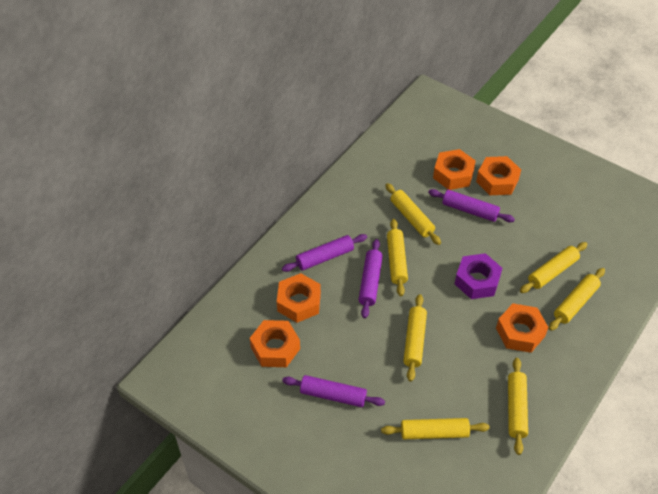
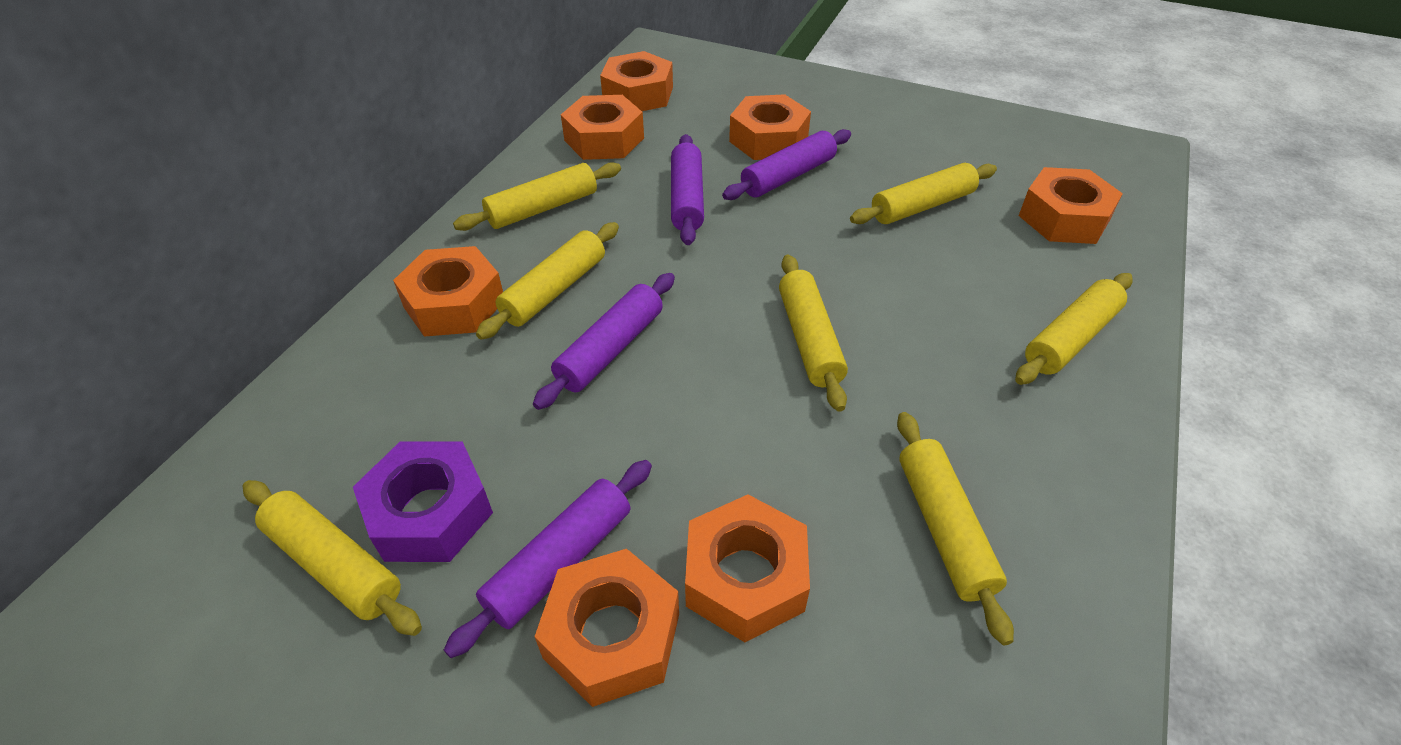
orange nut: 5 -> 7

